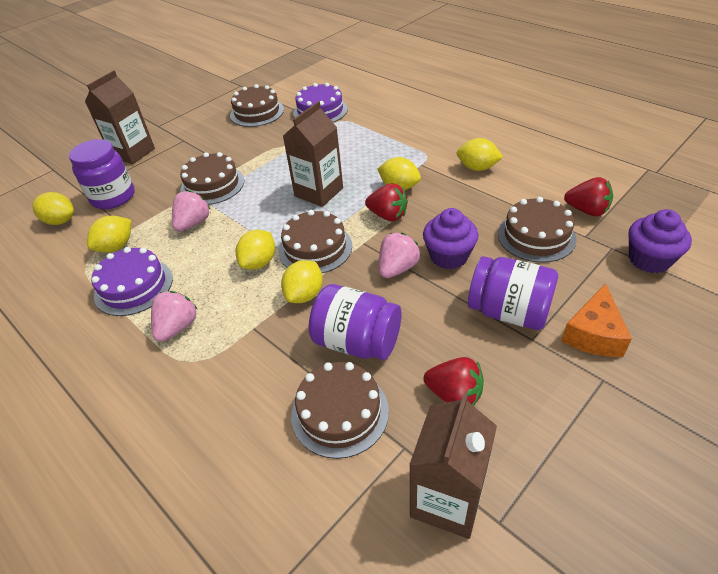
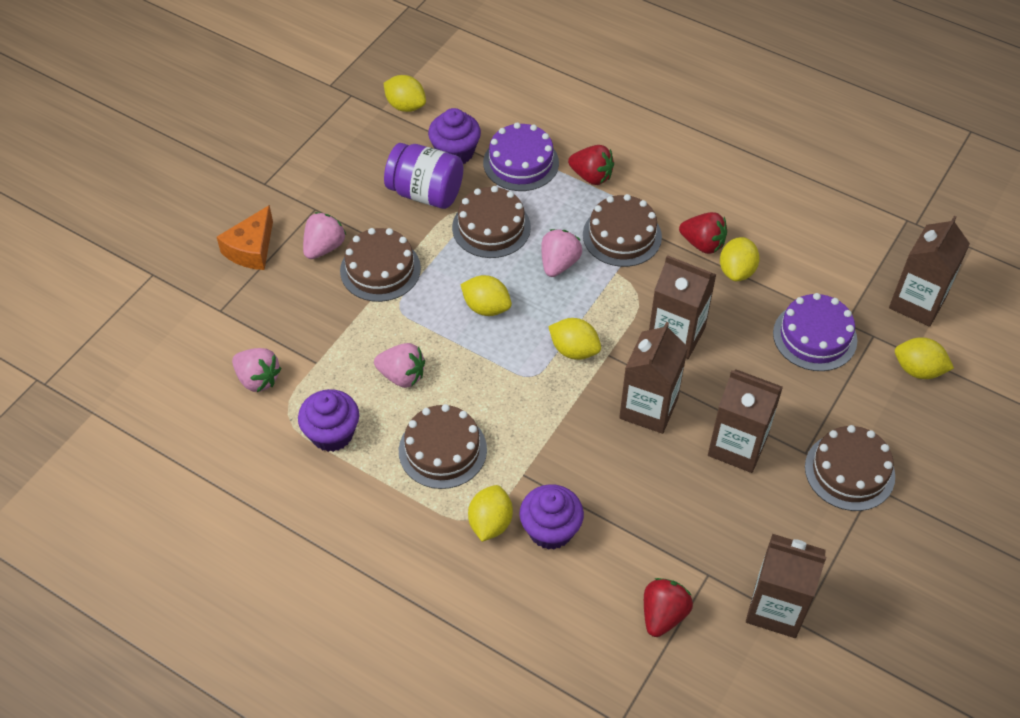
brown carton: 3 -> 5
pink strawberry: 3 -> 4
purple cupcake: 2 -> 3
purple jar: 3 -> 1

